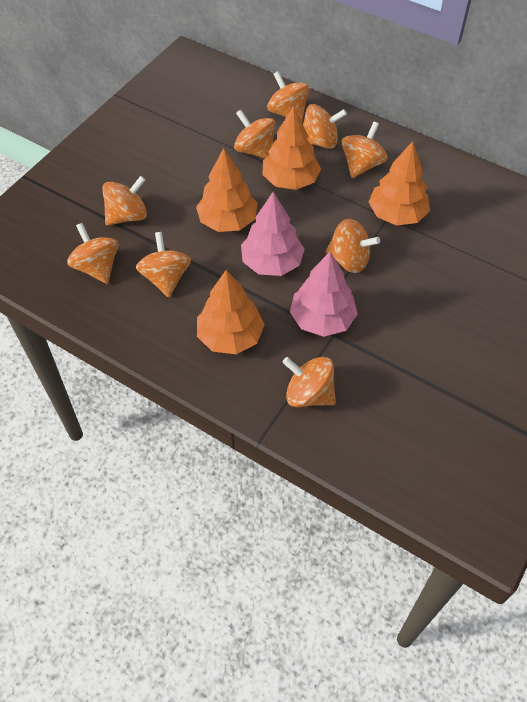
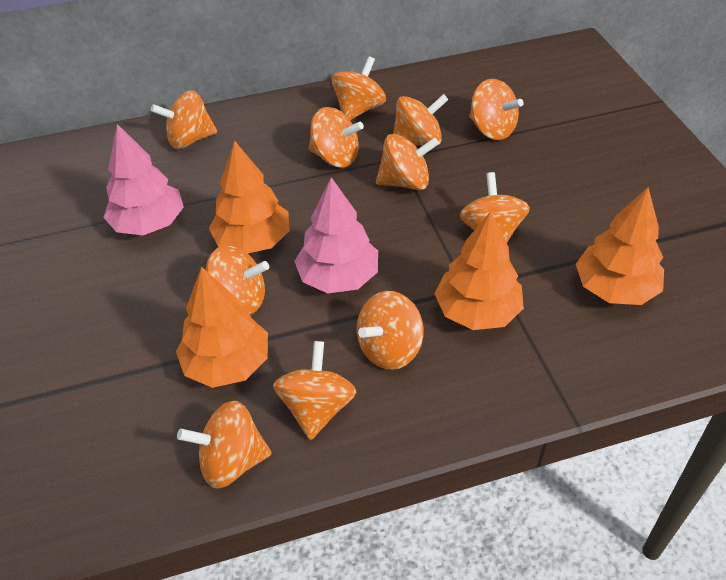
orange spinning top: 9 -> 11

